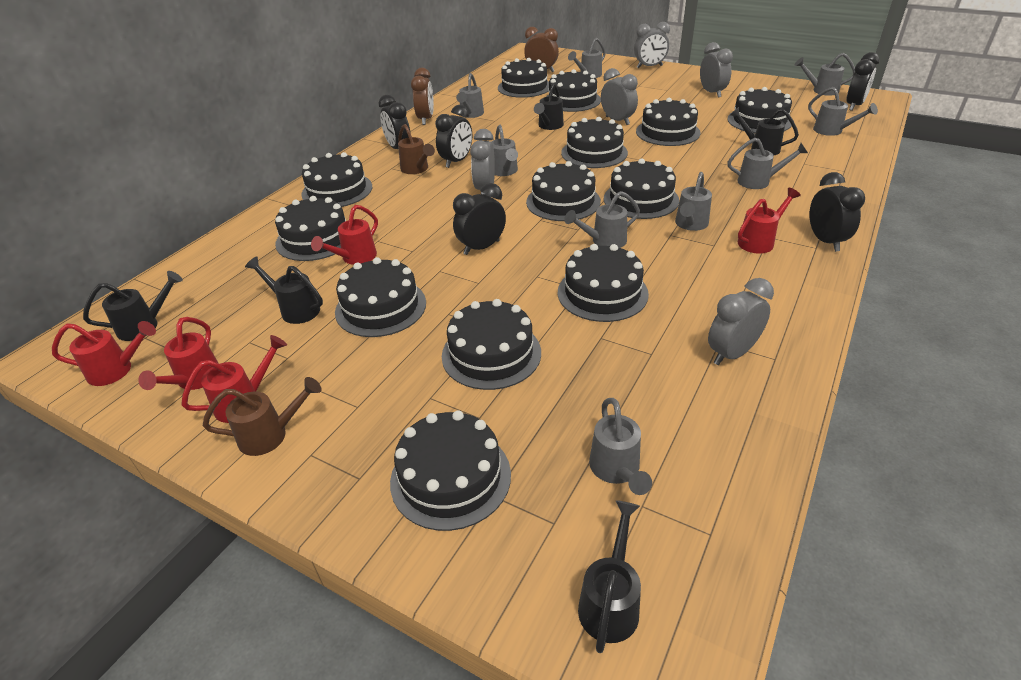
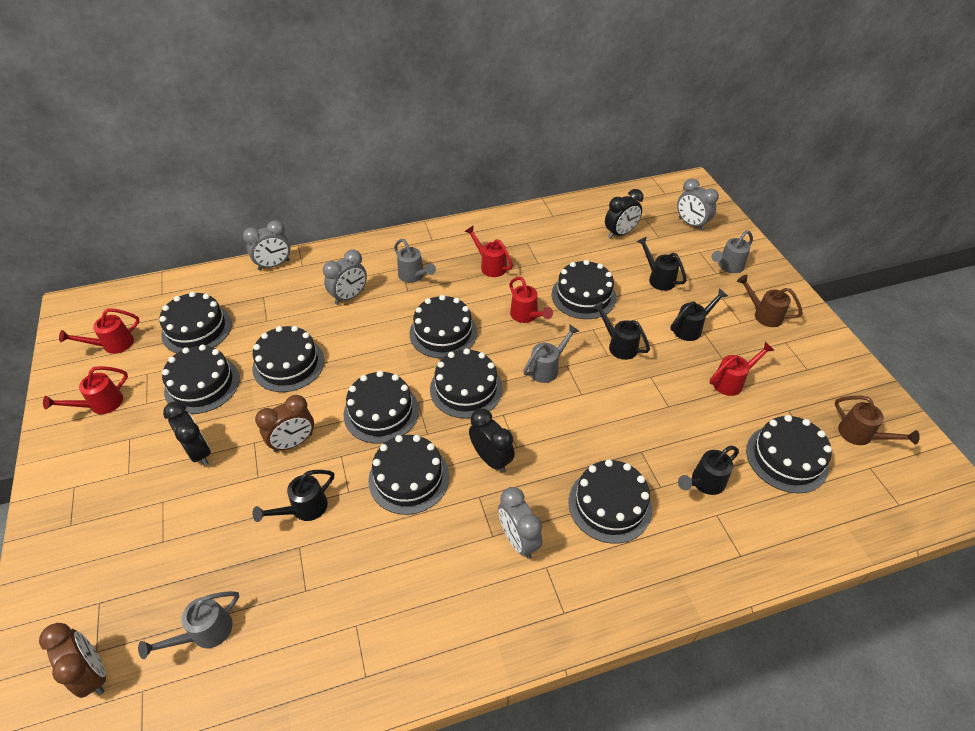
black cake: 13 -> 10
black clock: 5 -> 3
grey clock: 5 -> 4
grey watering can: 9 -> 4

